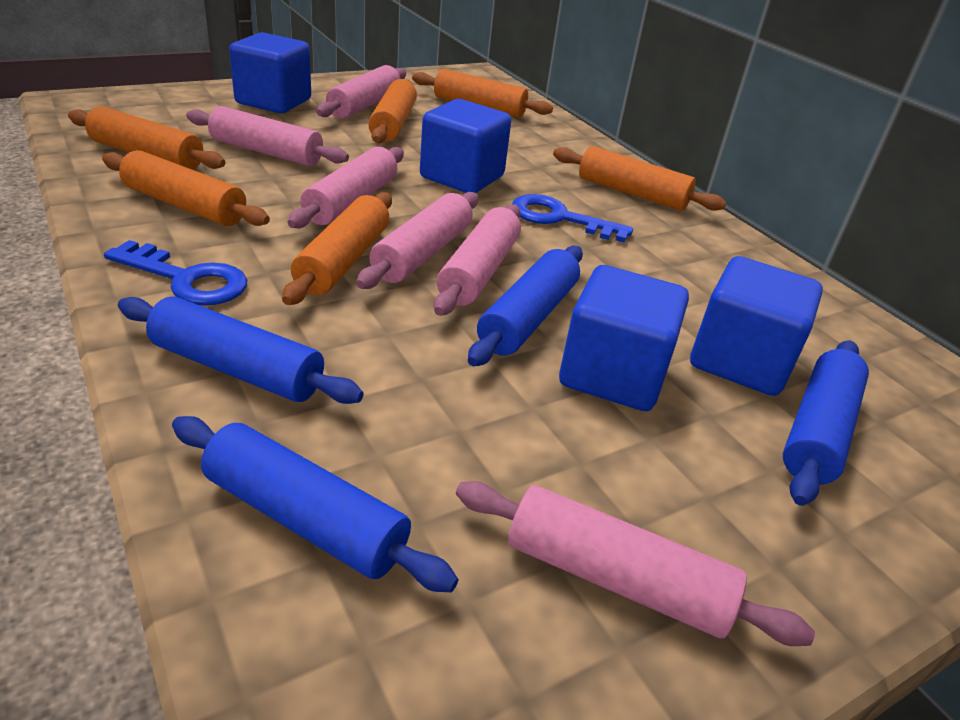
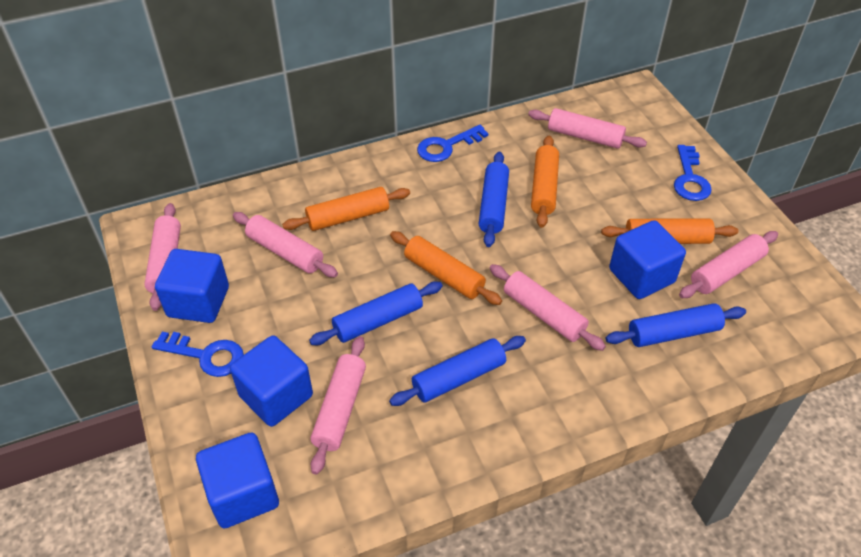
blue key: 2 -> 3
orange rolling pin: 6 -> 4

